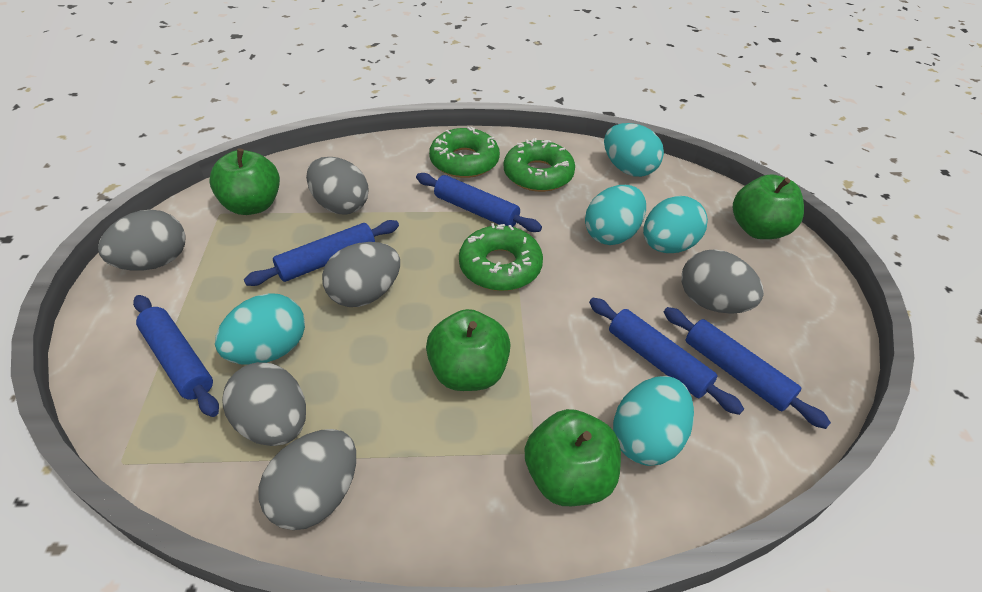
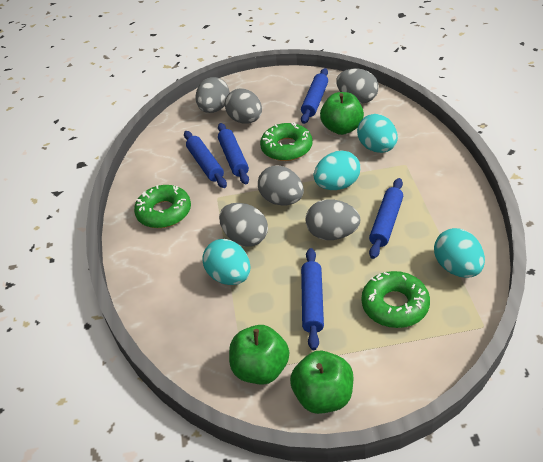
green apple: 4 -> 3
turquoise egg: 5 -> 4

